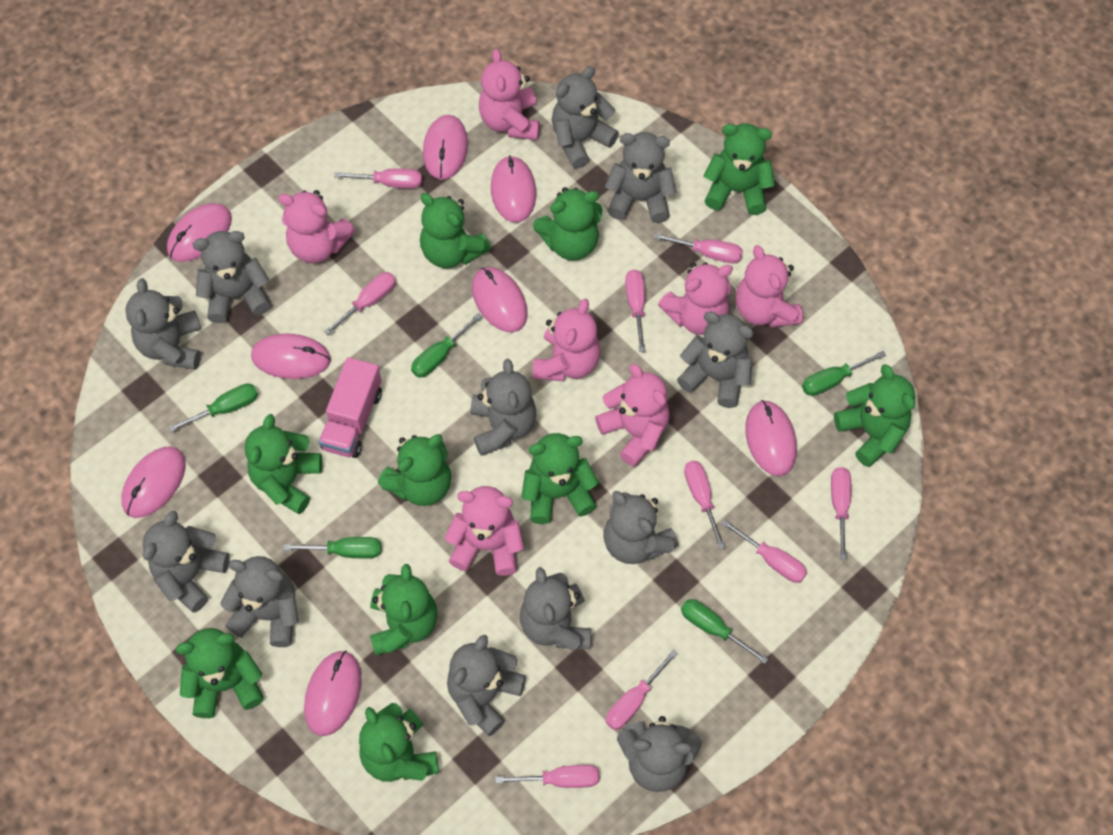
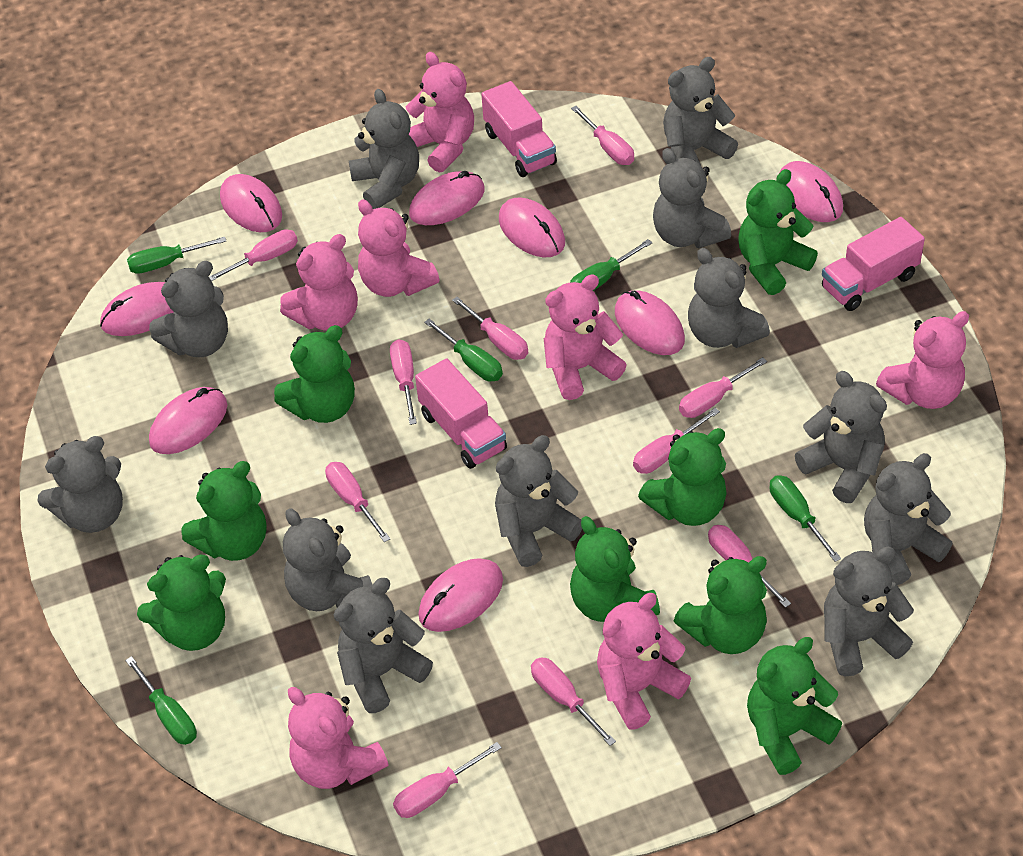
green teddy bear: 10 -> 8
pink screwdriver: 9 -> 10
pink truck: 1 -> 3

